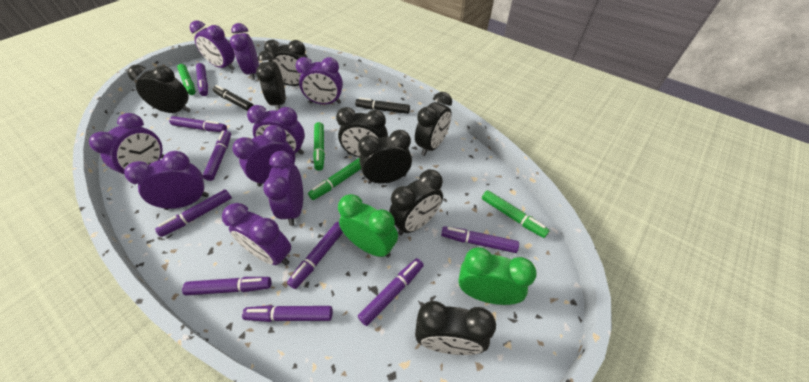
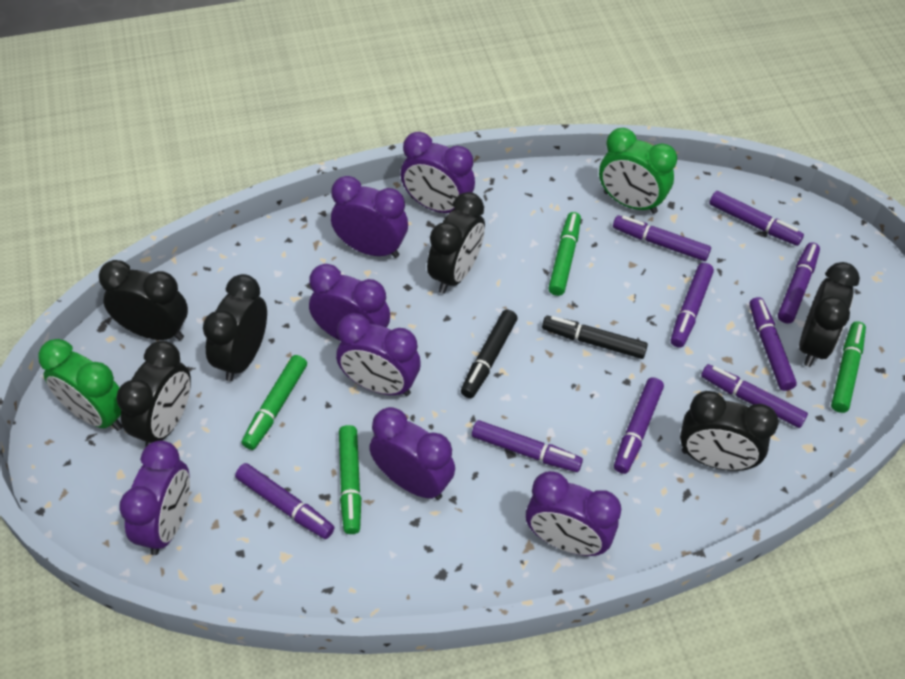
black clock: 8 -> 6
purple clock: 9 -> 7

